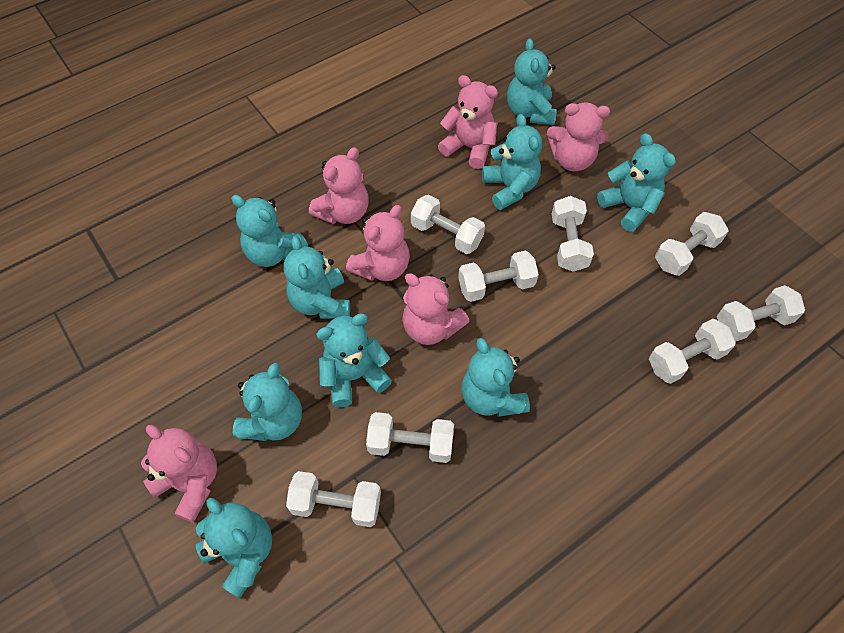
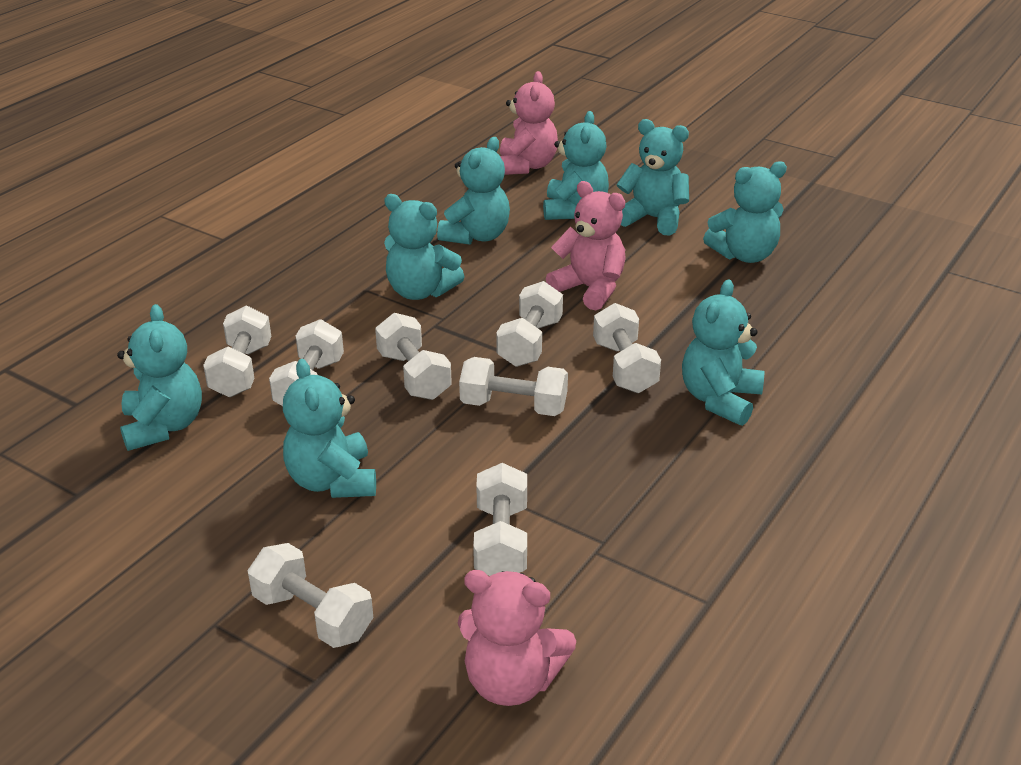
pink teddy bear: 6 -> 3
turquoise teddy bear: 9 -> 8

